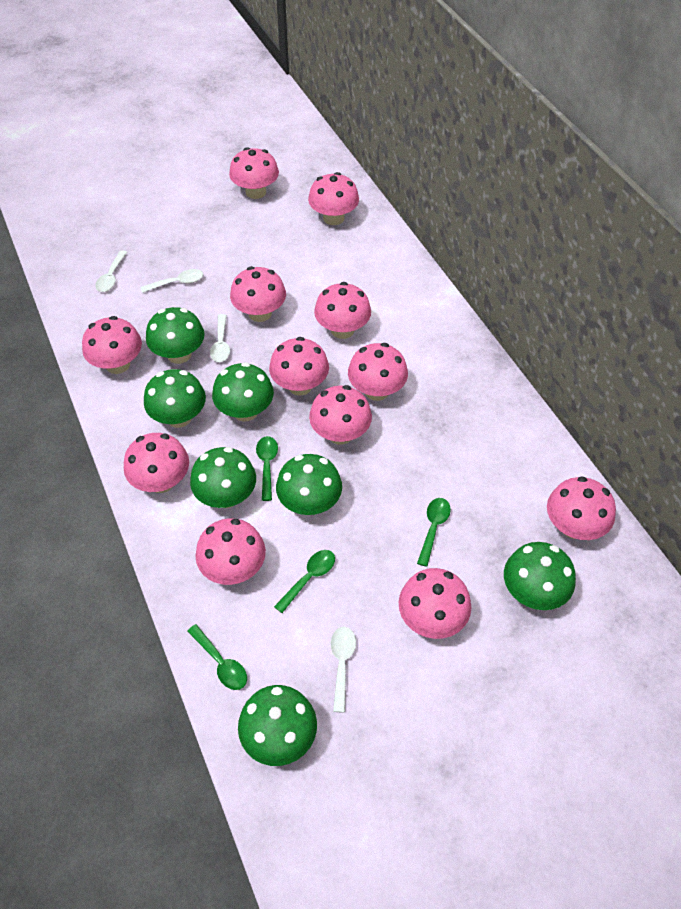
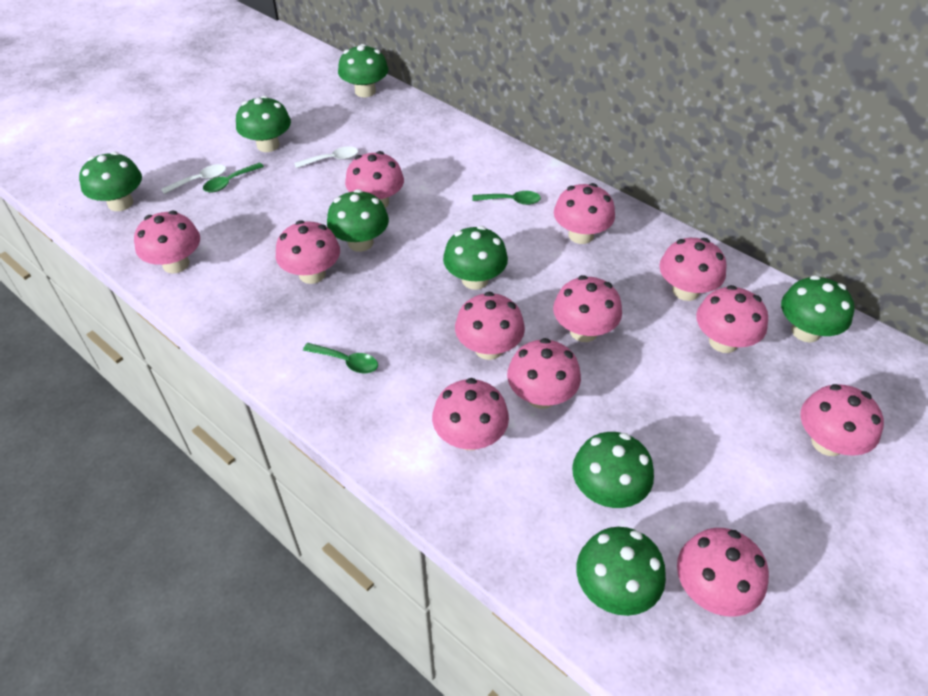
green mushroom: 7 -> 8
green spoon: 4 -> 3
white spoon: 4 -> 2

